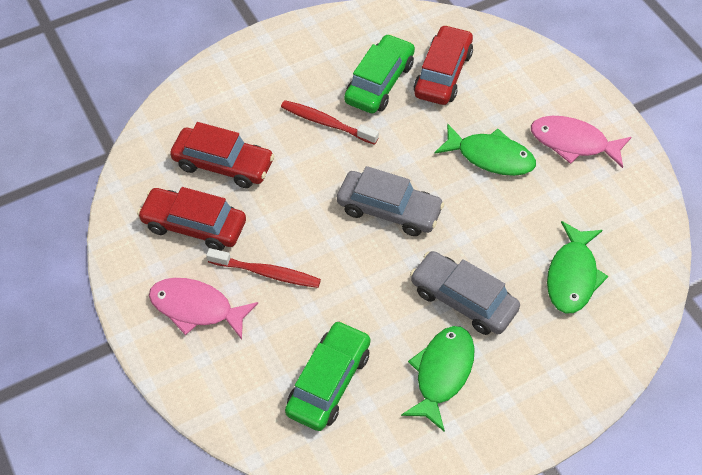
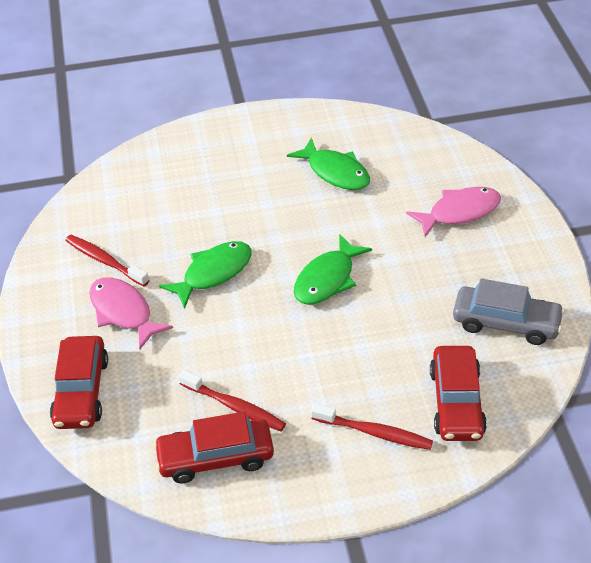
green car: 2 -> 0
grey car: 2 -> 1
red toothbrush: 2 -> 3

